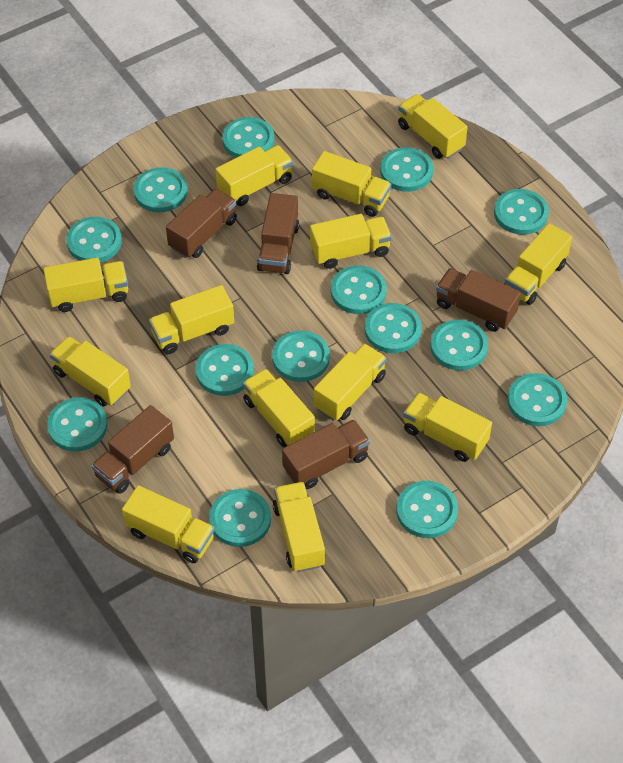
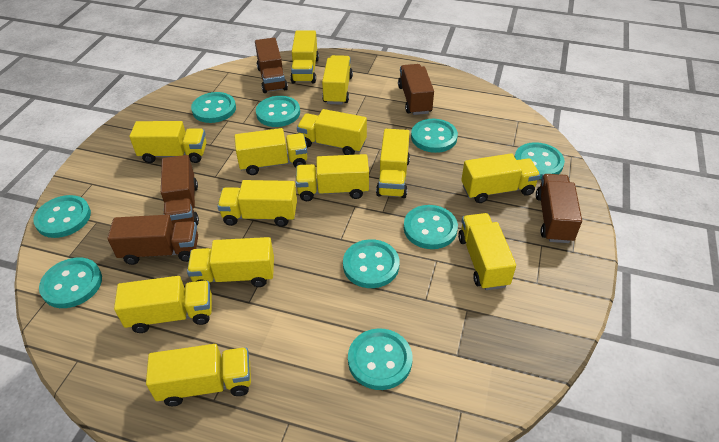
turquoise button: 14 -> 9

